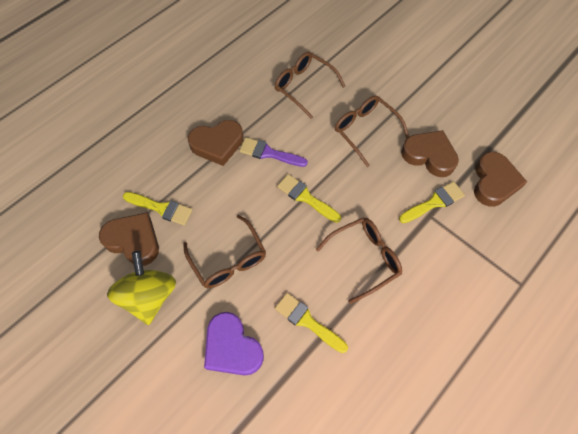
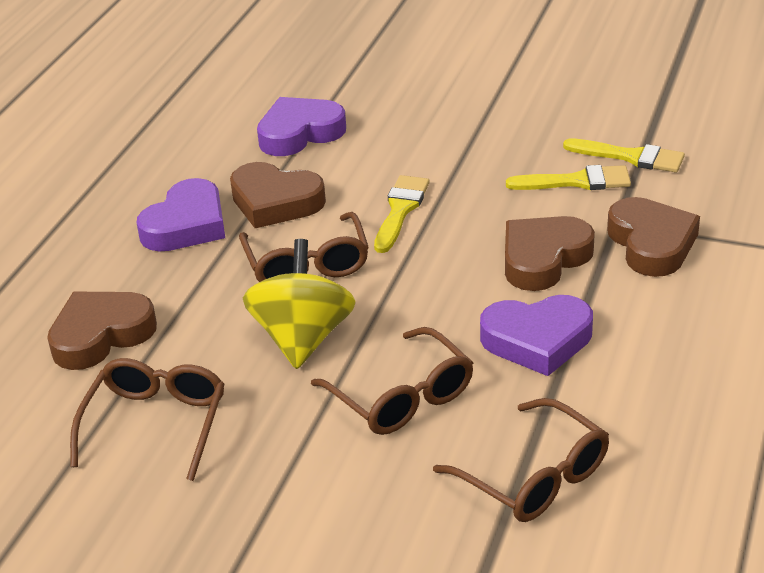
purple brush: 1 -> 0
purple heart: 1 -> 3
yellow brush: 4 -> 3

